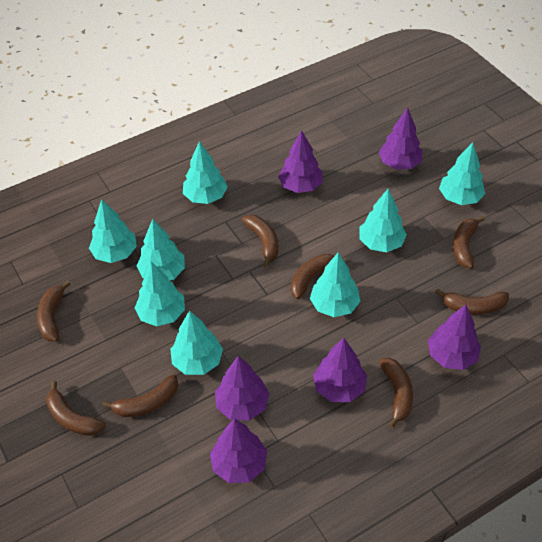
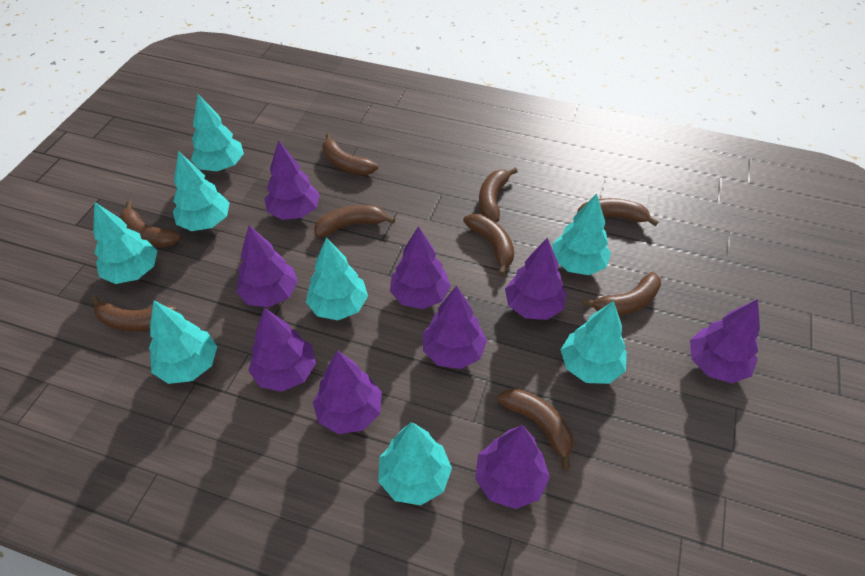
brown banana: 8 -> 9
purple tree: 6 -> 9

